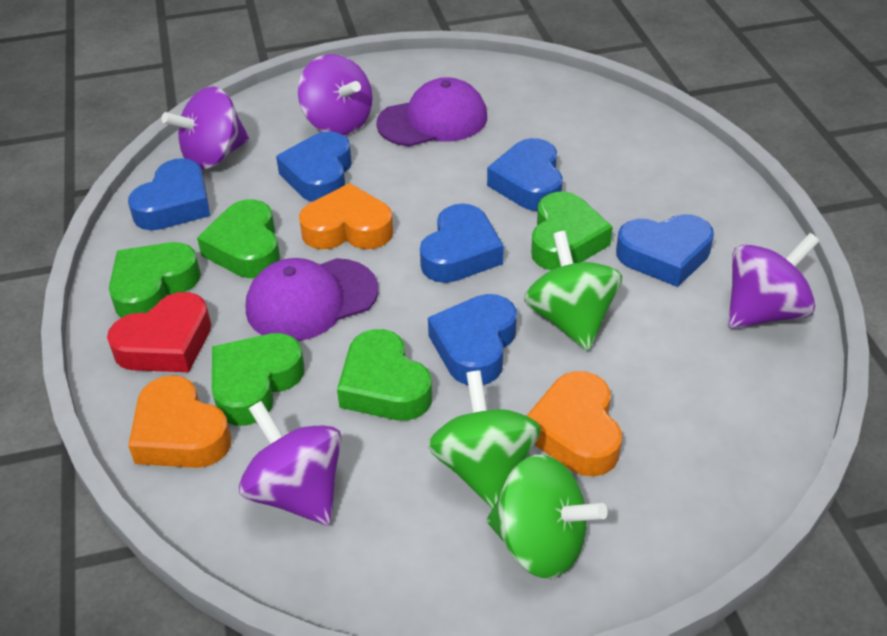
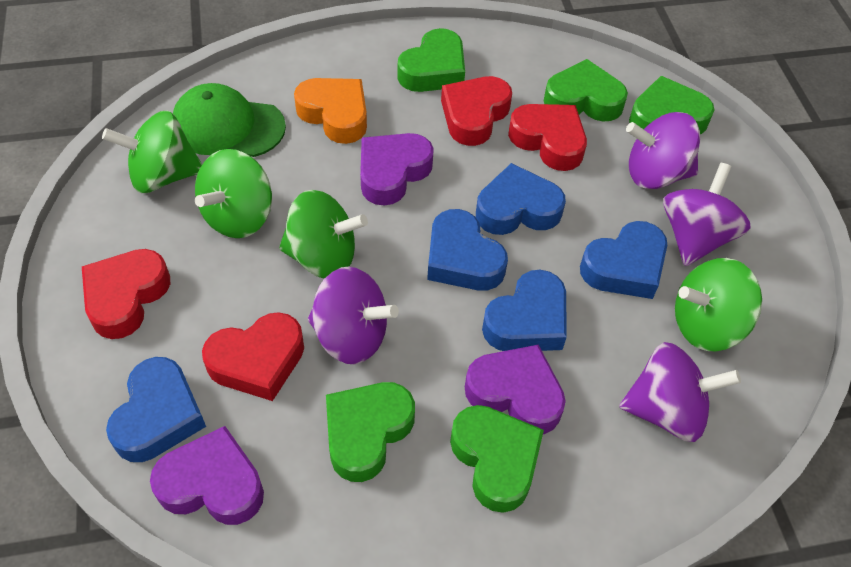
blue heart: 6 -> 5
green cap: 0 -> 1
green spinning top: 3 -> 4
orange heart: 3 -> 1
purple cap: 2 -> 0
purple heart: 0 -> 3
red heart: 1 -> 4

